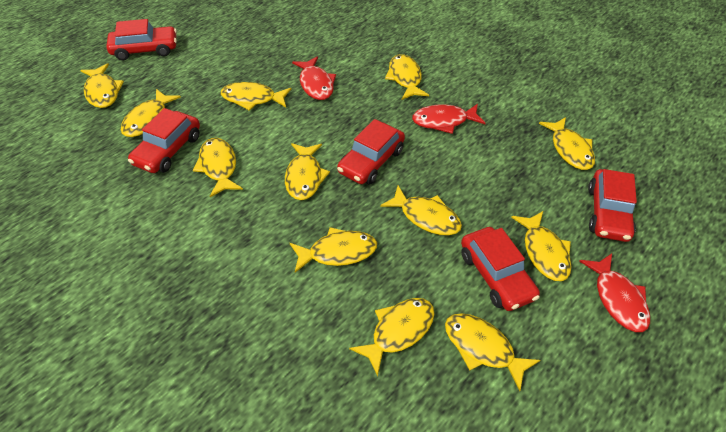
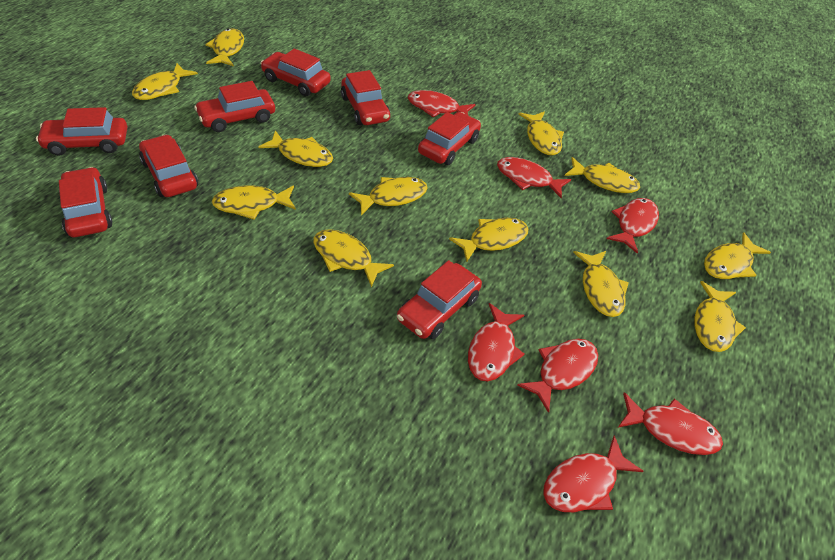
red car: 5 -> 8
red fish: 3 -> 7

